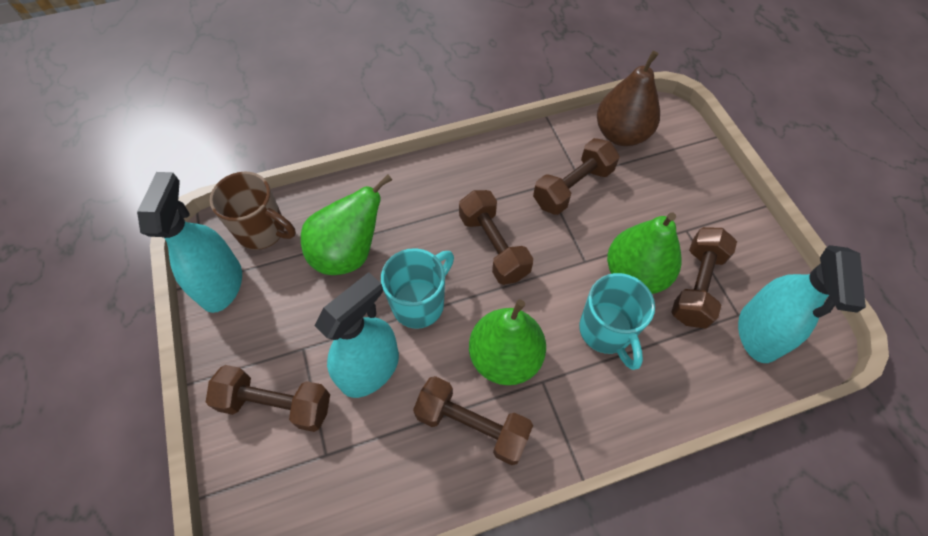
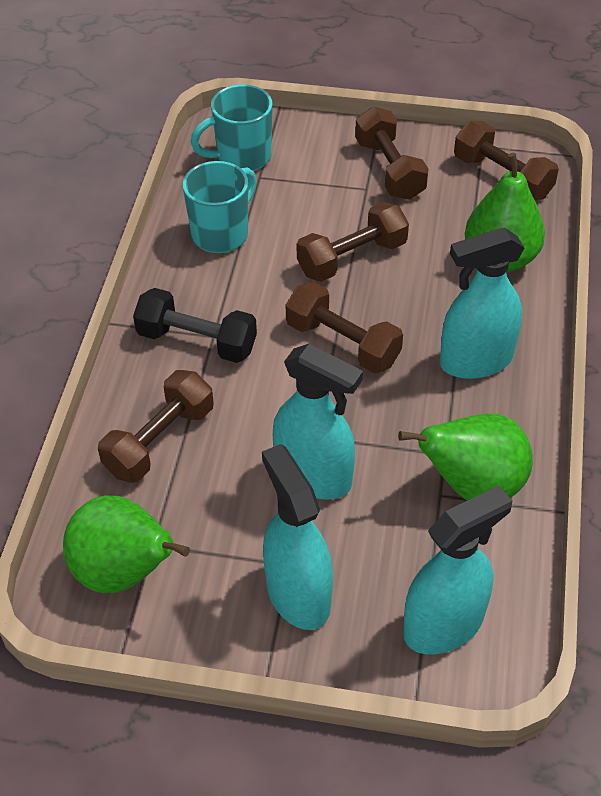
black dumbbell: 0 -> 1
brown mug: 1 -> 0
brown pear: 1 -> 0
turquoise spray bottle: 3 -> 4

